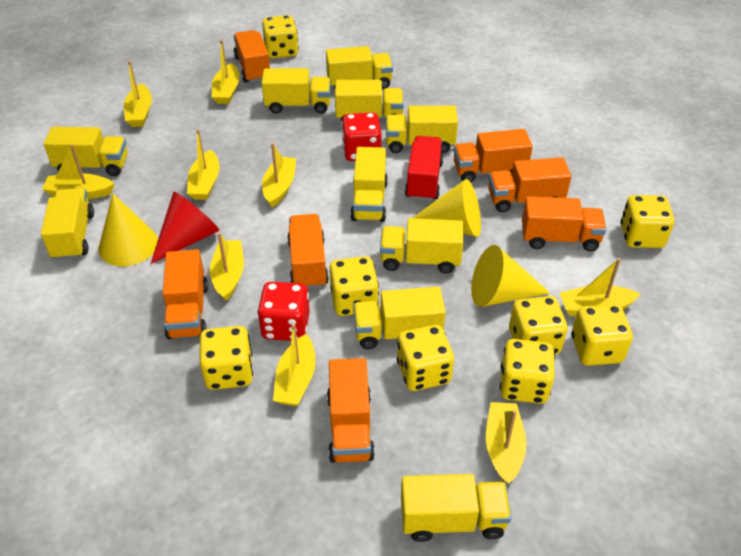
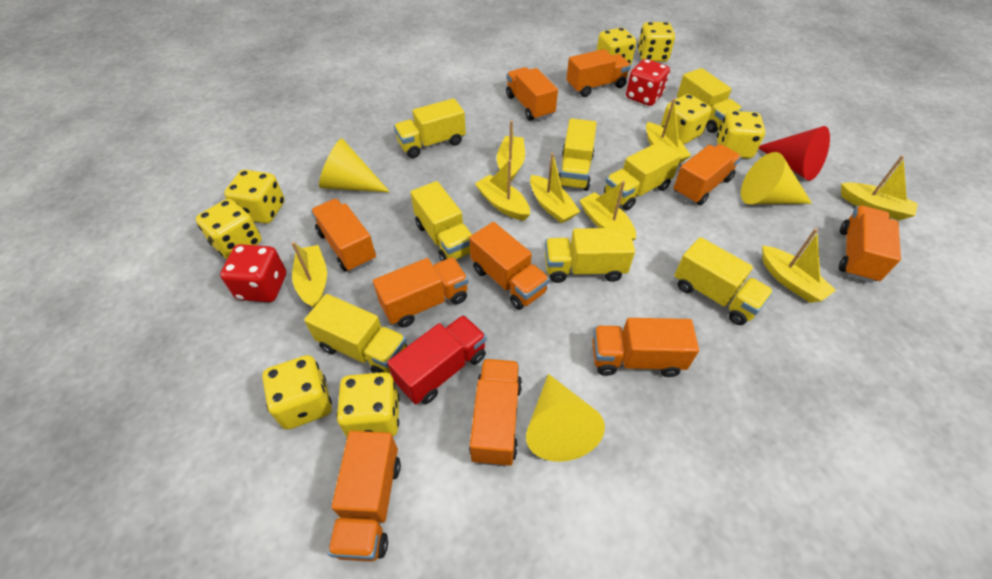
orange truck: 7 -> 10
yellow boat: 9 -> 8
yellow truck: 10 -> 8

